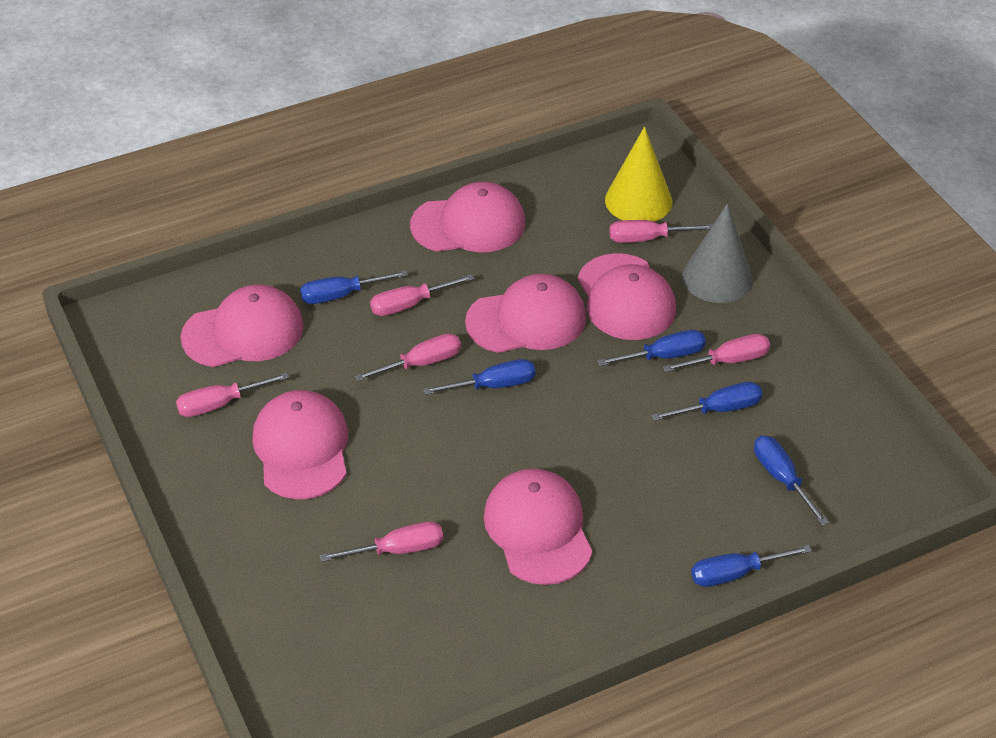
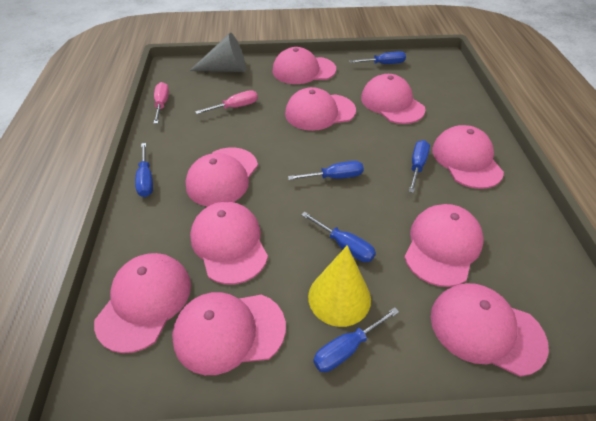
pink cap: 6 -> 10
pink screwdriver: 6 -> 2

